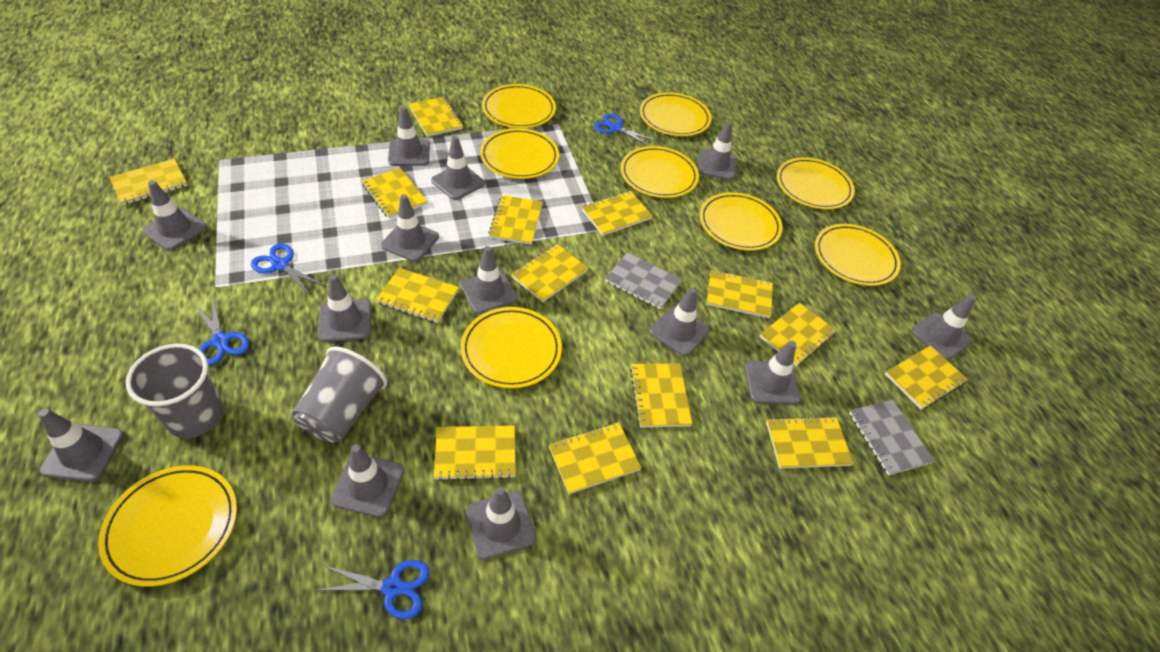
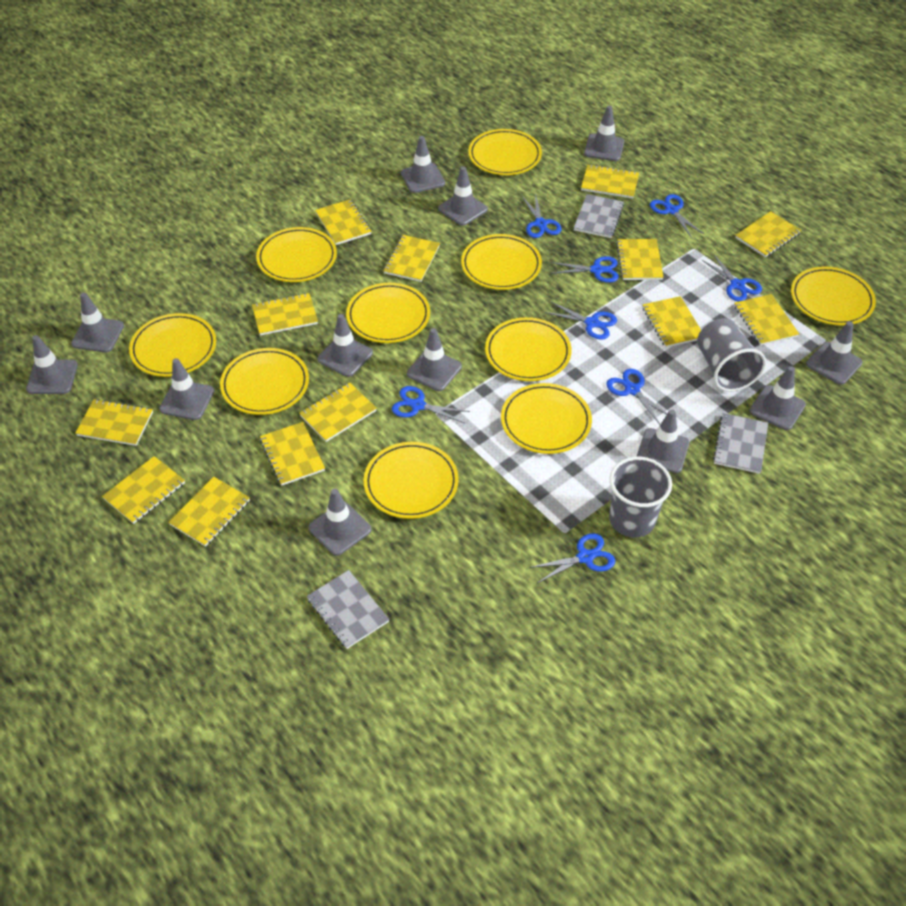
blue scissors: 4 -> 8
grey notebook: 2 -> 3
grey traffic cone: 13 -> 12
yellow notebook: 14 -> 13
yellow plate: 9 -> 10

